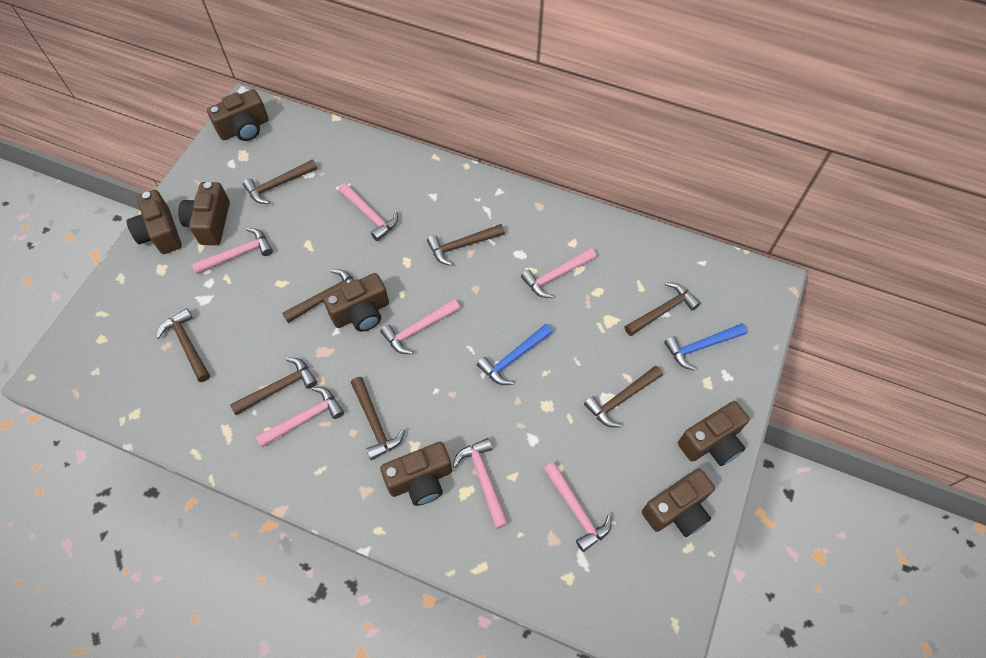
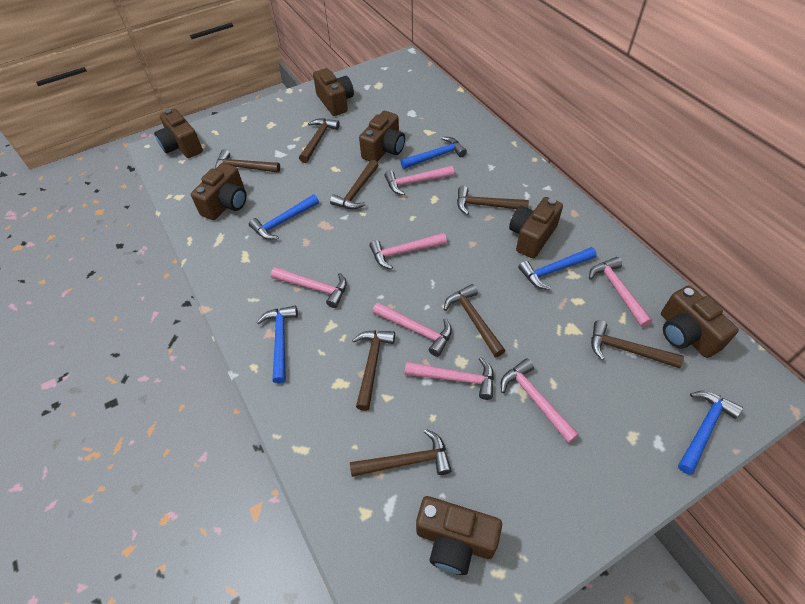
blue hammer: 2 -> 5

